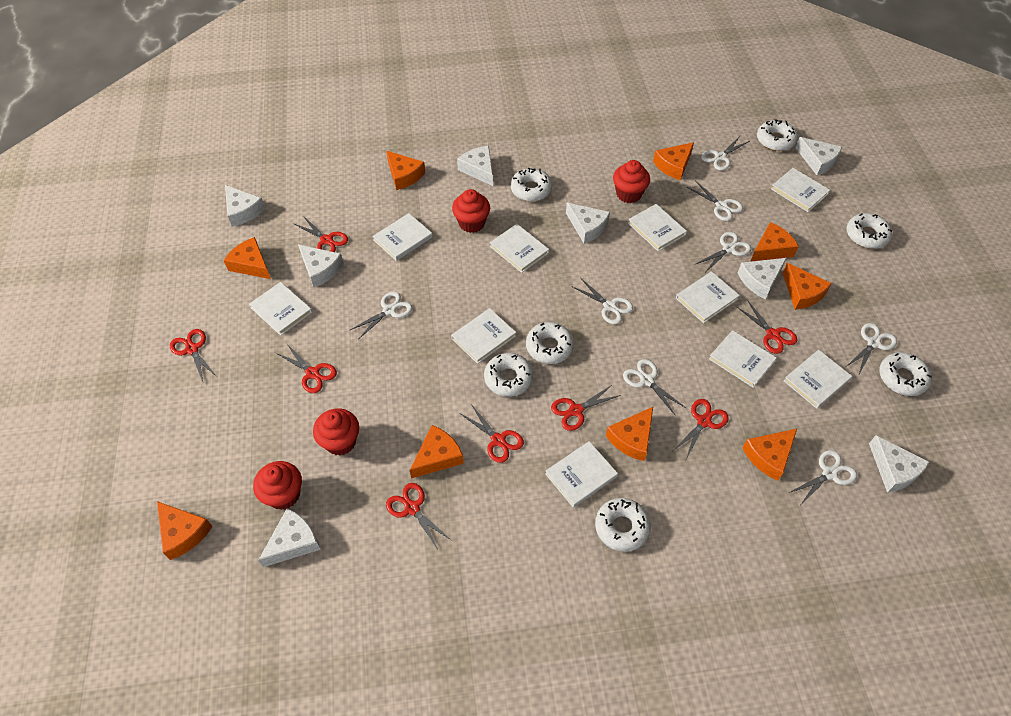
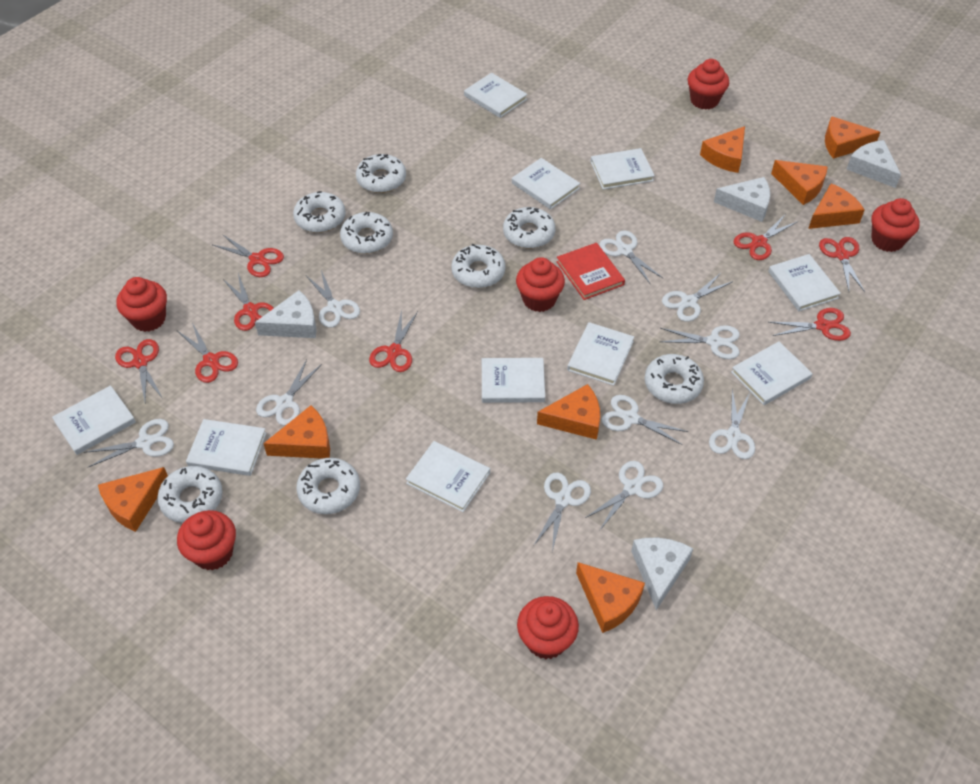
orange cheese: 9 -> 8
red book: 0 -> 1
red cupcake: 4 -> 6
white cheese: 8 -> 4
white donut: 7 -> 8
white scissors: 8 -> 10

